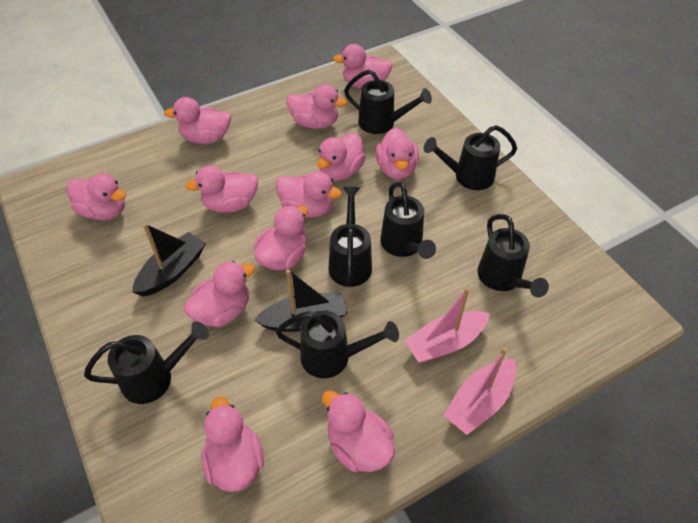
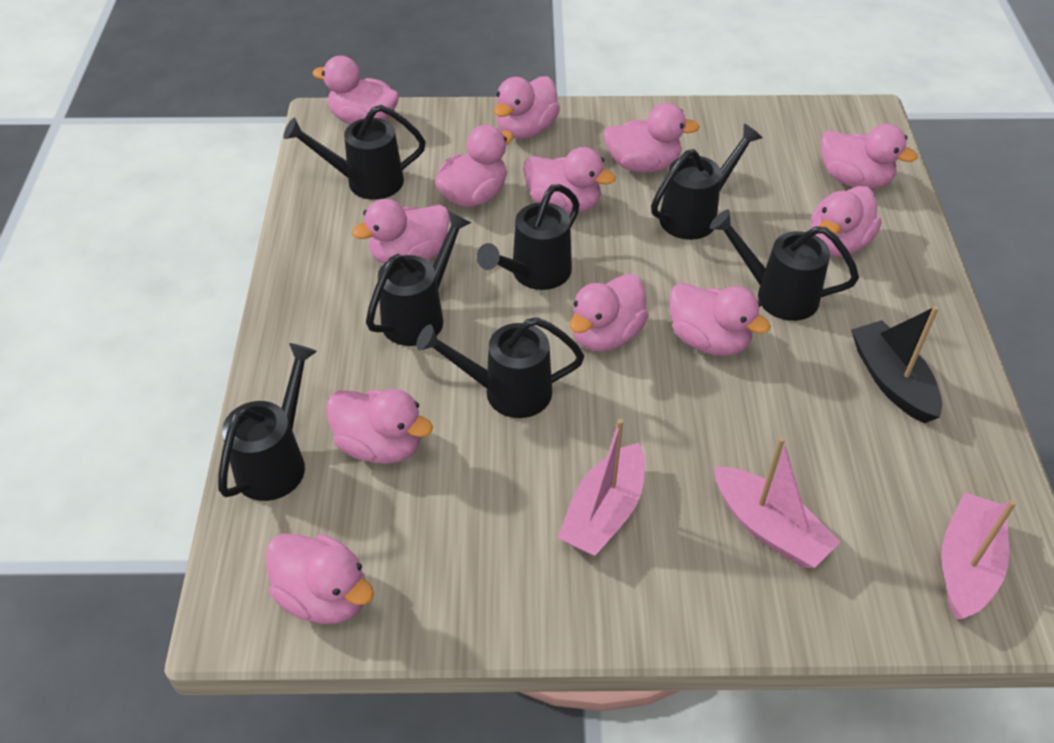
black boat: 2 -> 1
pink boat: 2 -> 3

